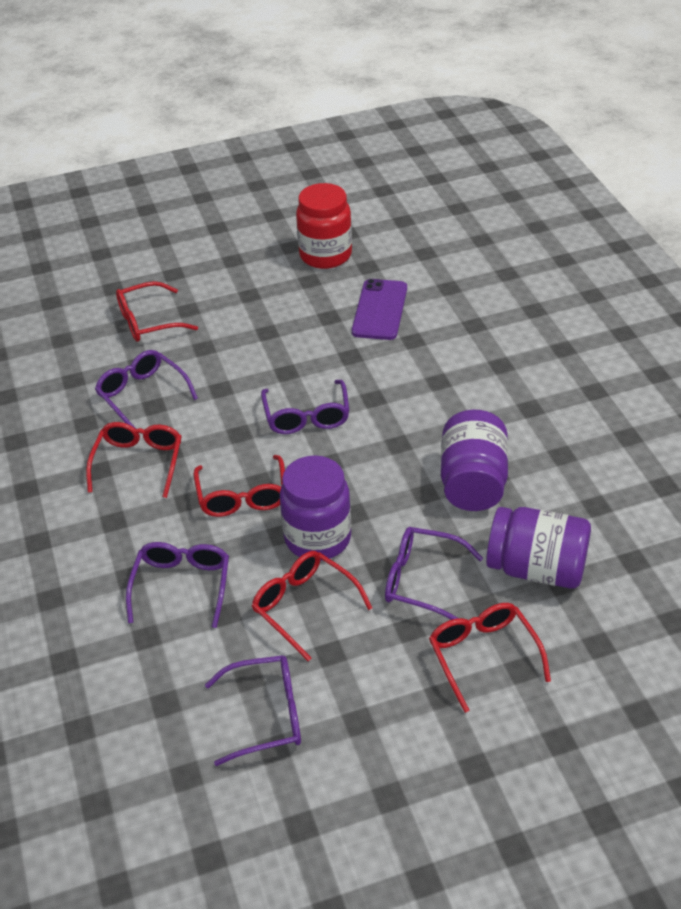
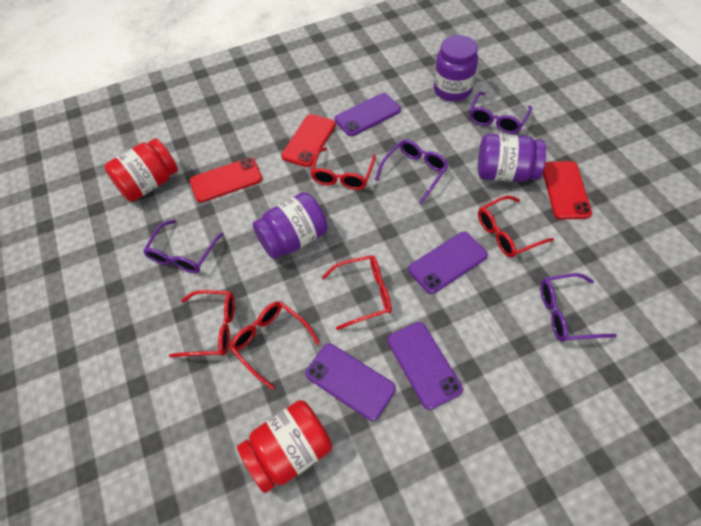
purple glasses: 5 -> 4
purple phone: 1 -> 4
red jar: 1 -> 2
red phone: 0 -> 3

